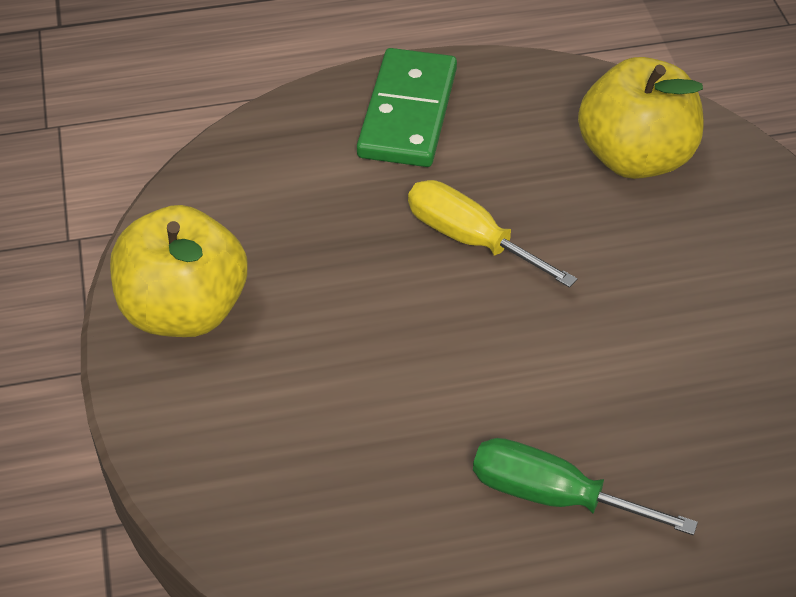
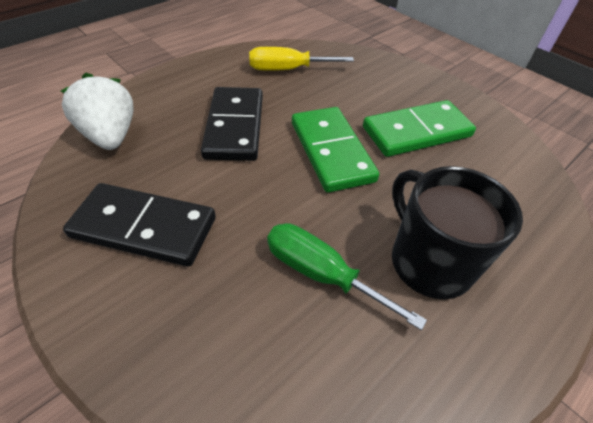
black domino: 0 -> 2
black mug: 0 -> 1
green domino: 1 -> 2
white strawberry: 0 -> 1
yellow apple: 2 -> 0

